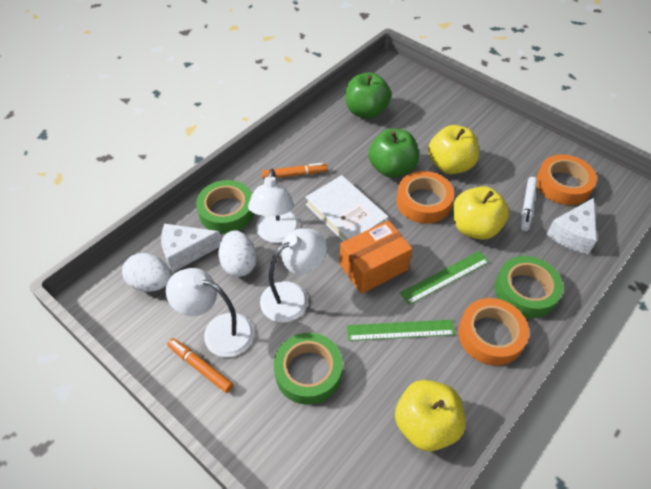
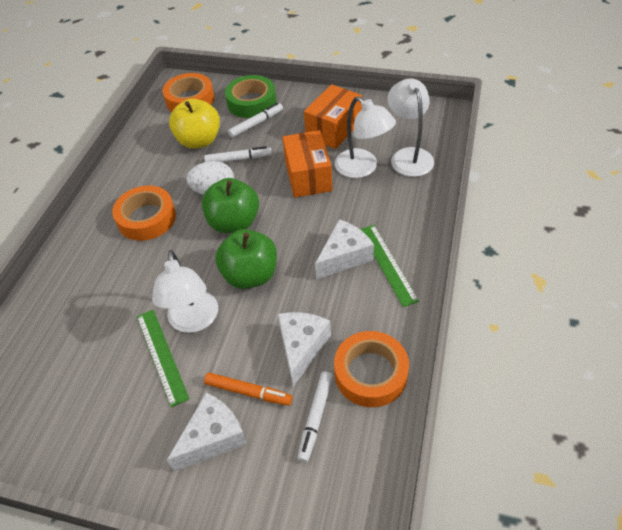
green tape: 3 -> 1
orange box: 1 -> 2
orange marker: 2 -> 1
white book: 1 -> 0
white cheese: 2 -> 3
white egg: 2 -> 1
white marker: 1 -> 3
yellow apple: 3 -> 1

